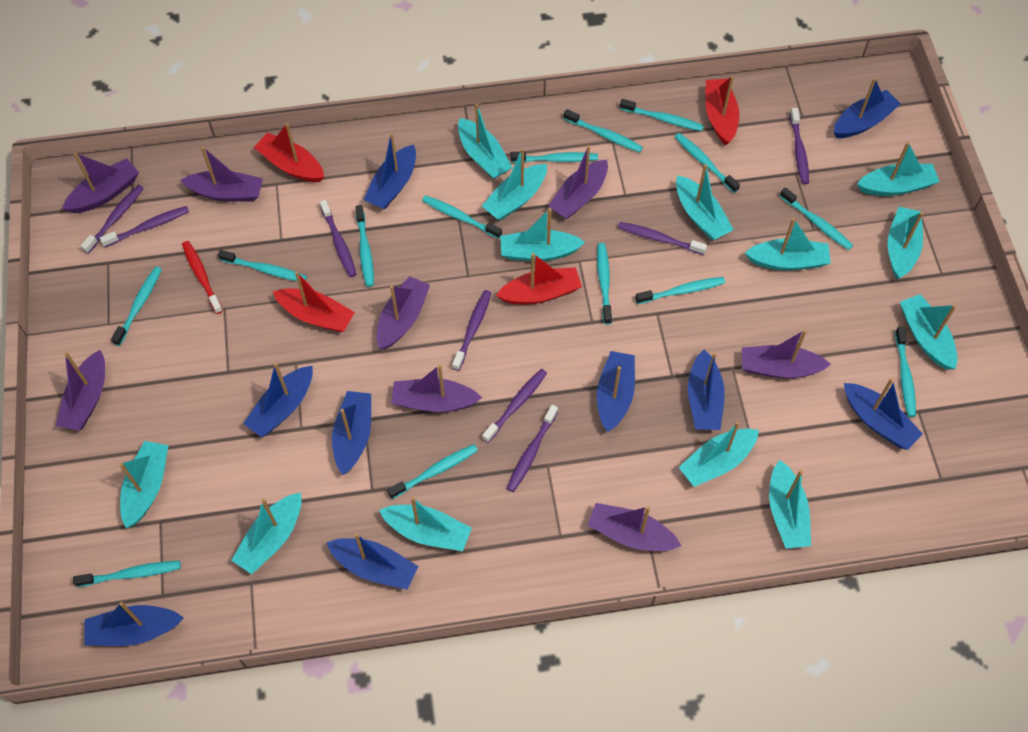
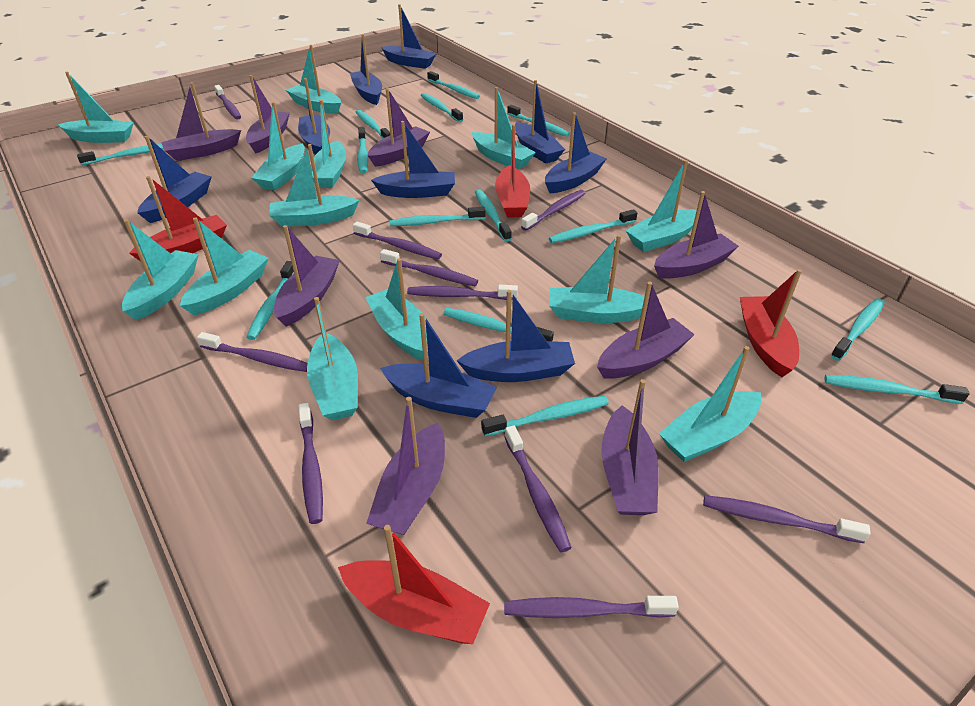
purple toothbrush: 8 -> 10
red toothbrush: 1 -> 0

